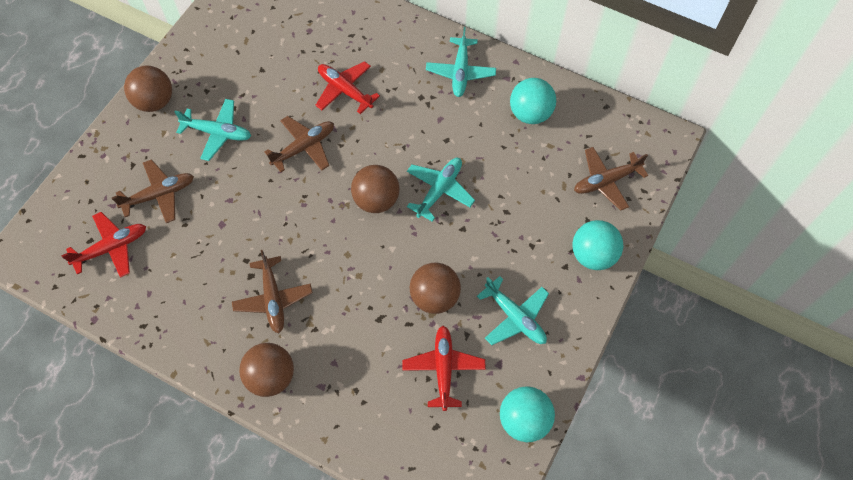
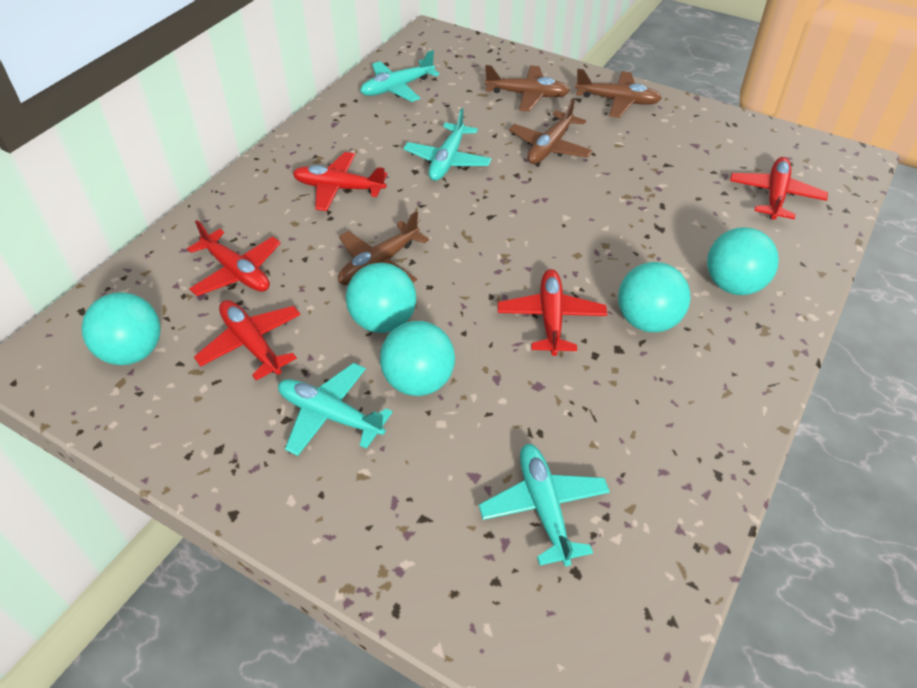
brown ball: 4 -> 0
red plane: 3 -> 5
turquoise ball: 3 -> 5

